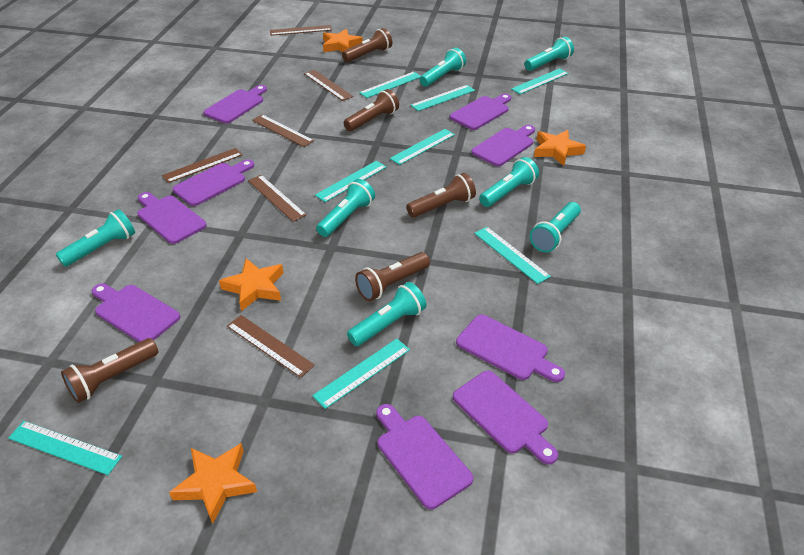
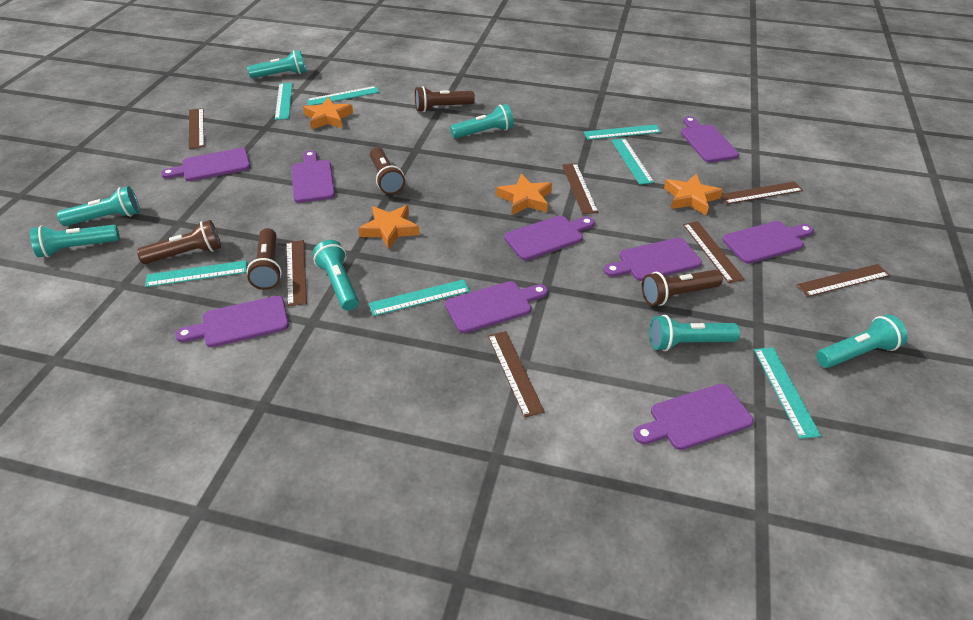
brown ruler: 6 -> 7
turquoise ruler: 8 -> 7

